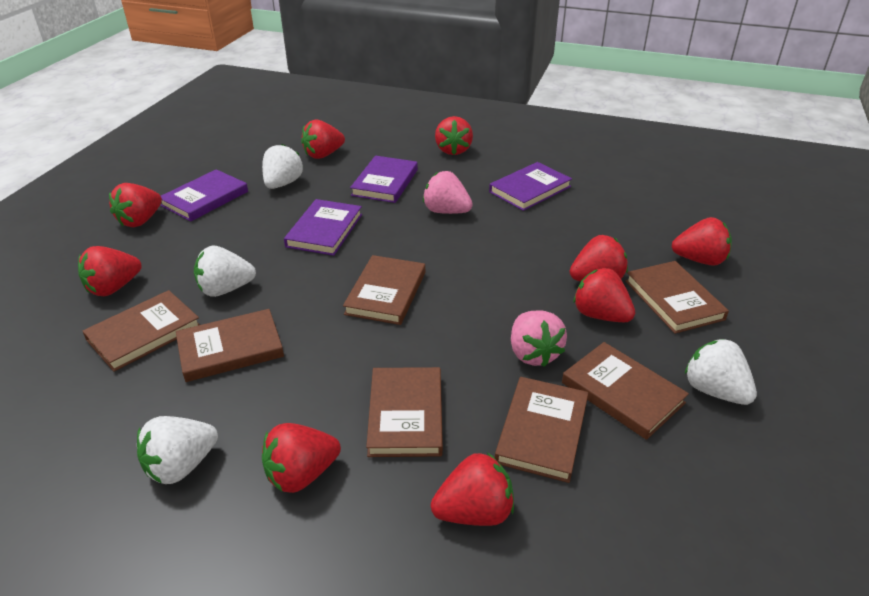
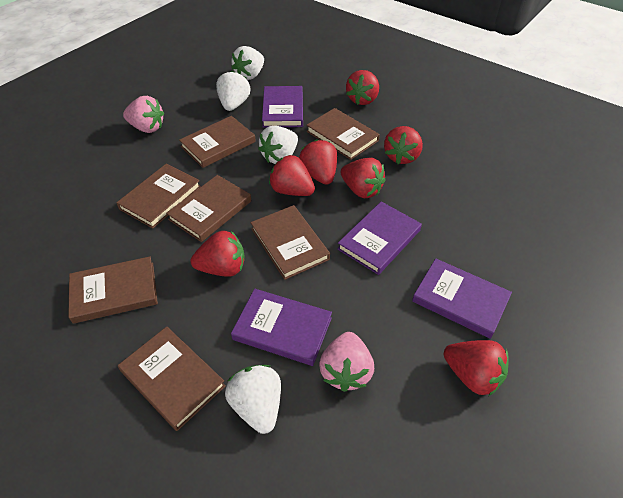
red strawberry: 9 -> 7

